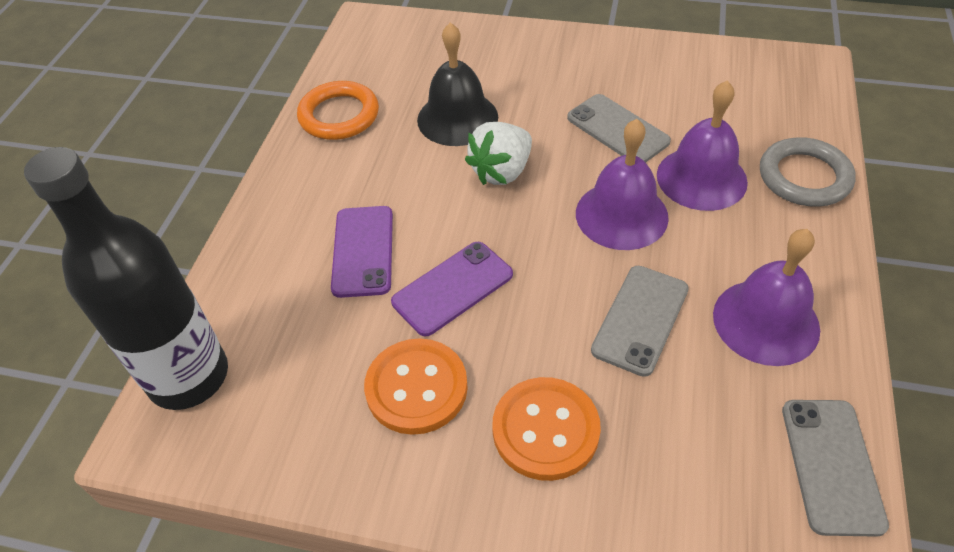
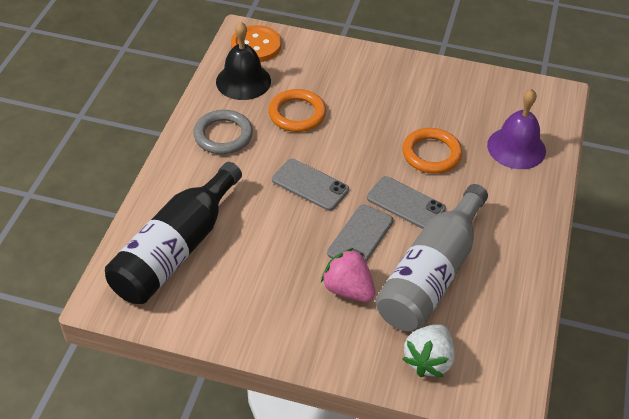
grey bottle: 0 -> 1
orange button: 2 -> 1
orange ring: 1 -> 2
pink strawberry: 0 -> 1
purple bell: 3 -> 1
purple phone: 2 -> 0

